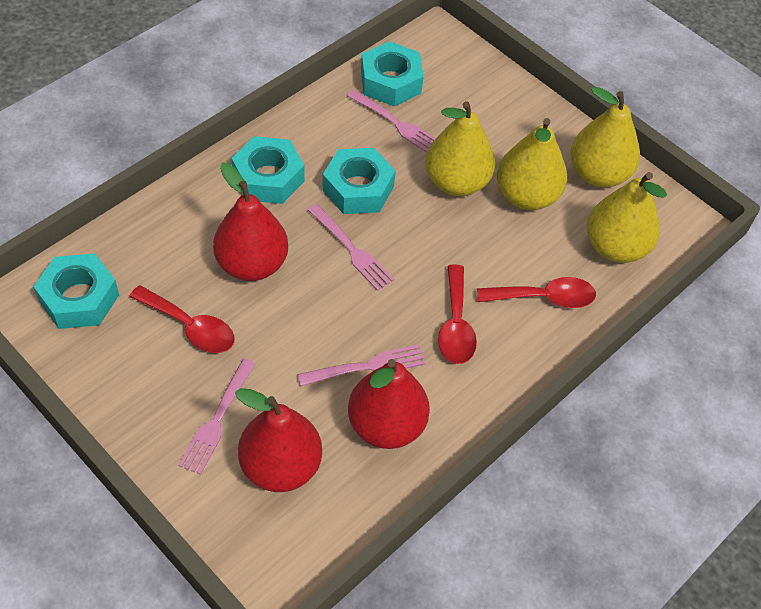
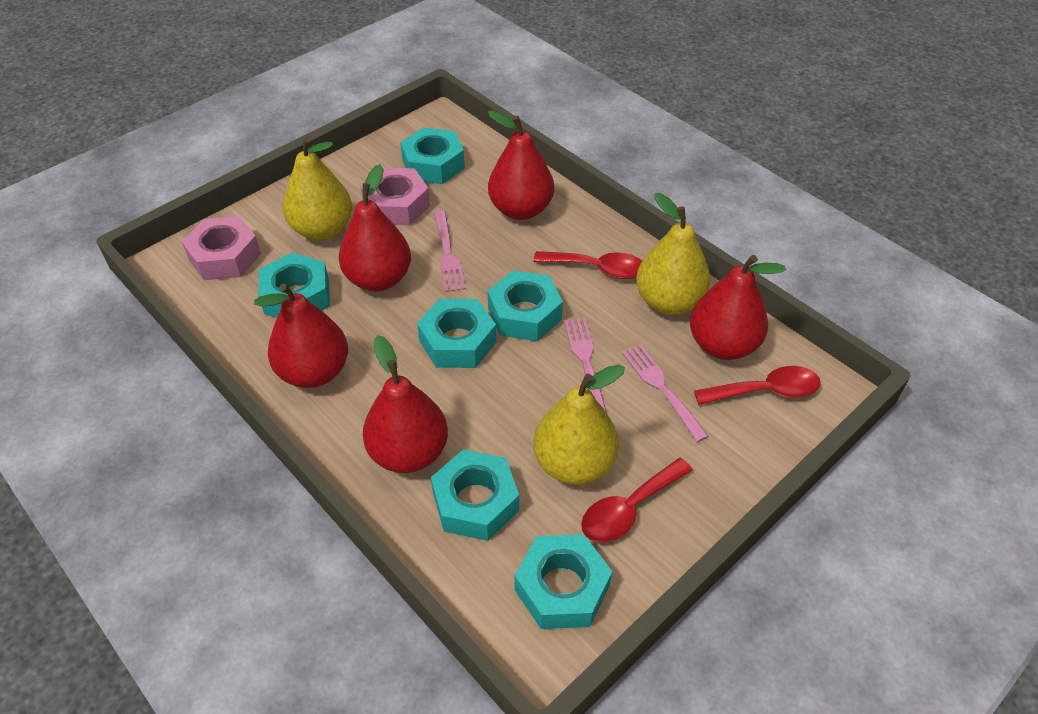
pink fork: 4 -> 3
pink nut: 0 -> 2
red pear: 3 -> 5
turquoise nut: 4 -> 6
yellow pear: 4 -> 3

